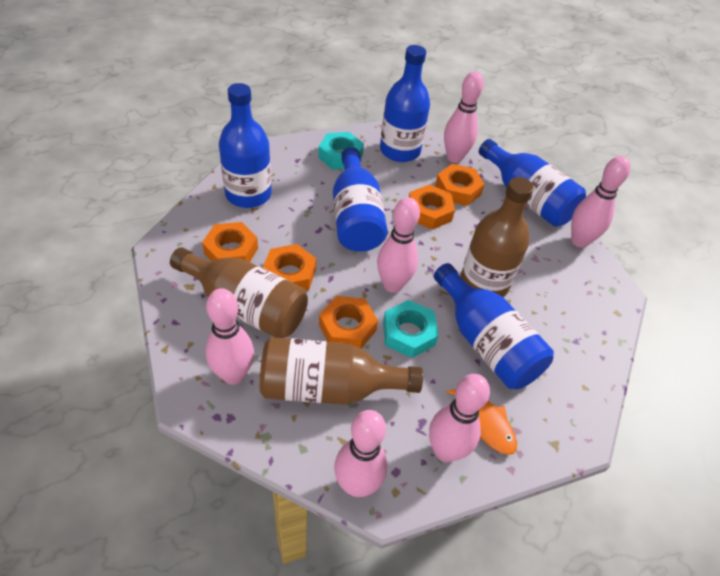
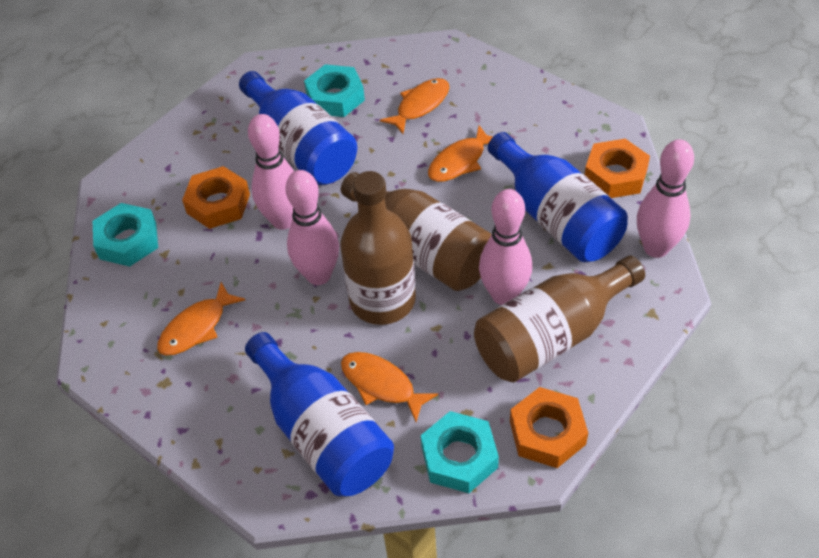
blue bottle: 5 -> 3
orange fish: 1 -> 4
orange nut: 5 -> 3
pink bowling pin: 6 -> 4
turquoise nut: 2 -> 3

